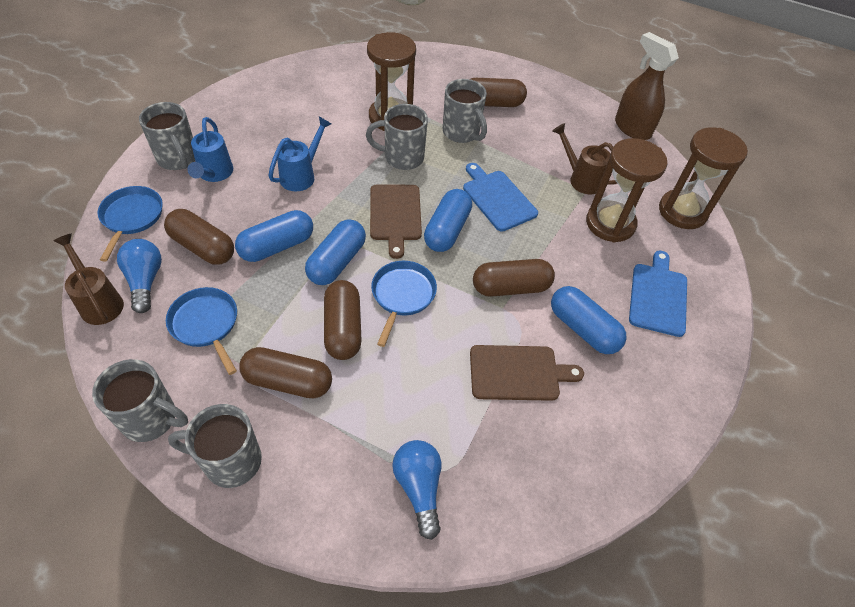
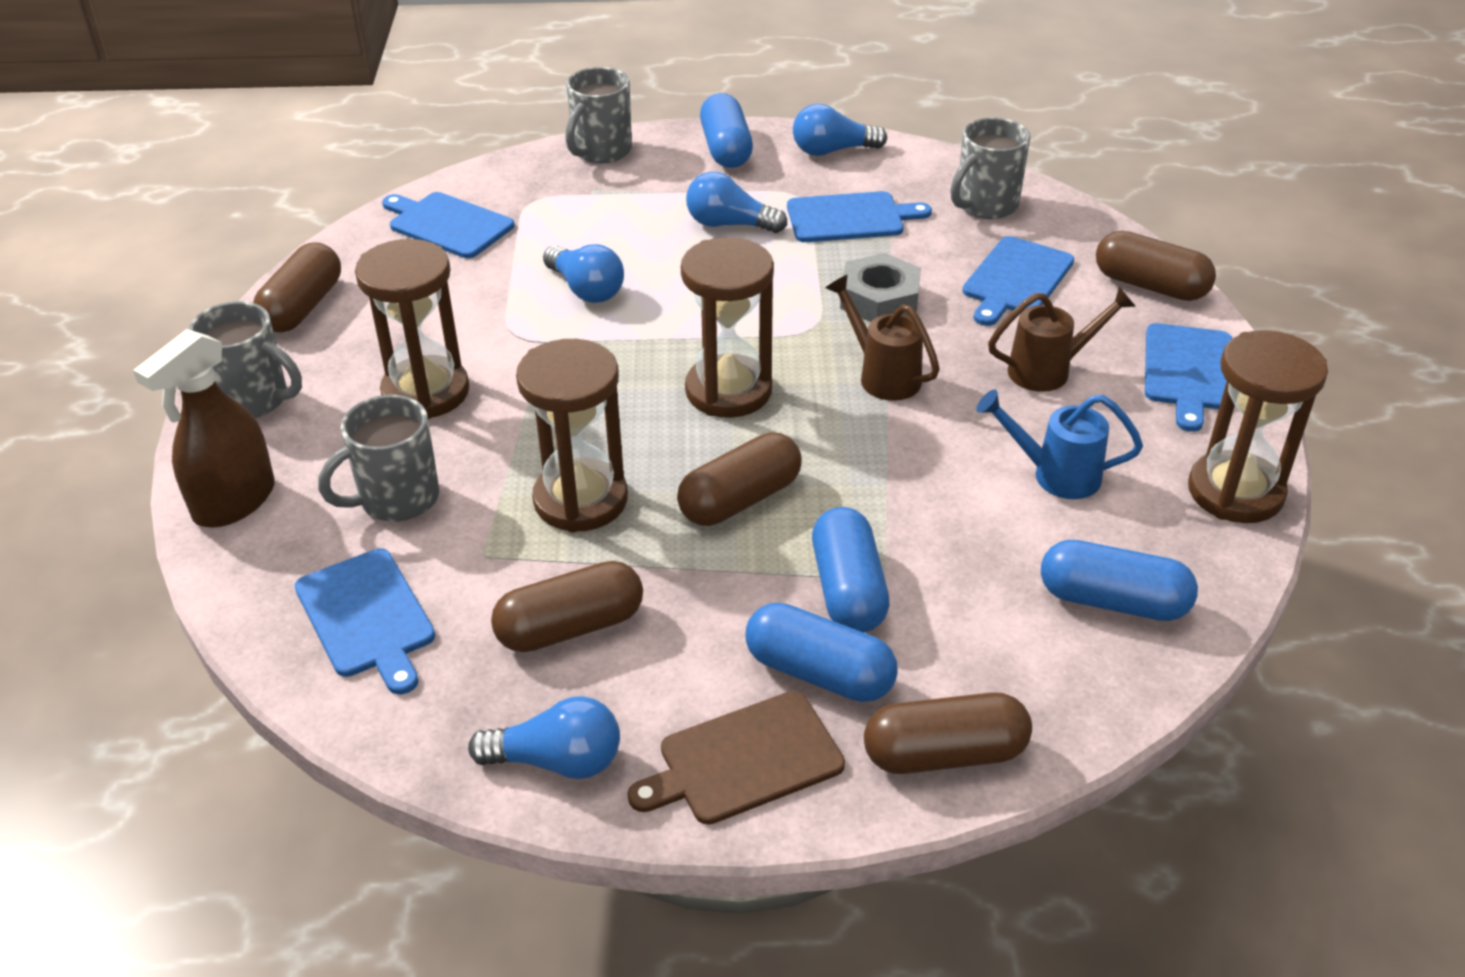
blue cutting board: 2 -> 5
blue light bulb: 2 -> 4
blue pan: 3 -> 0
blue watering can: 2 -> 1
brown cutting board: 2 -> 1
brown hourglass: 3 -> 4
grey mug: 5 -> 4
grey nut: 0 -> 1

